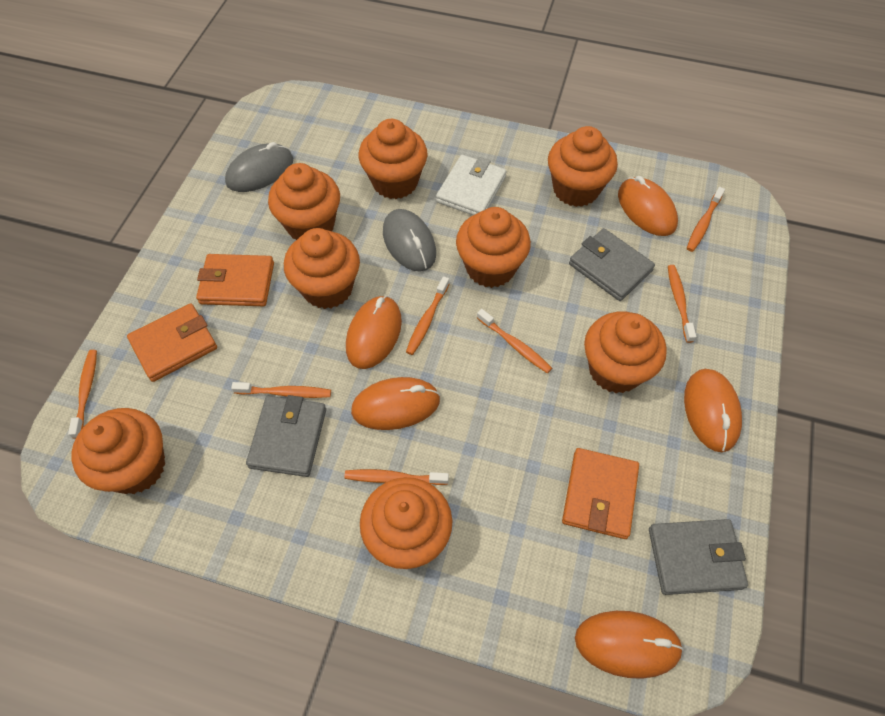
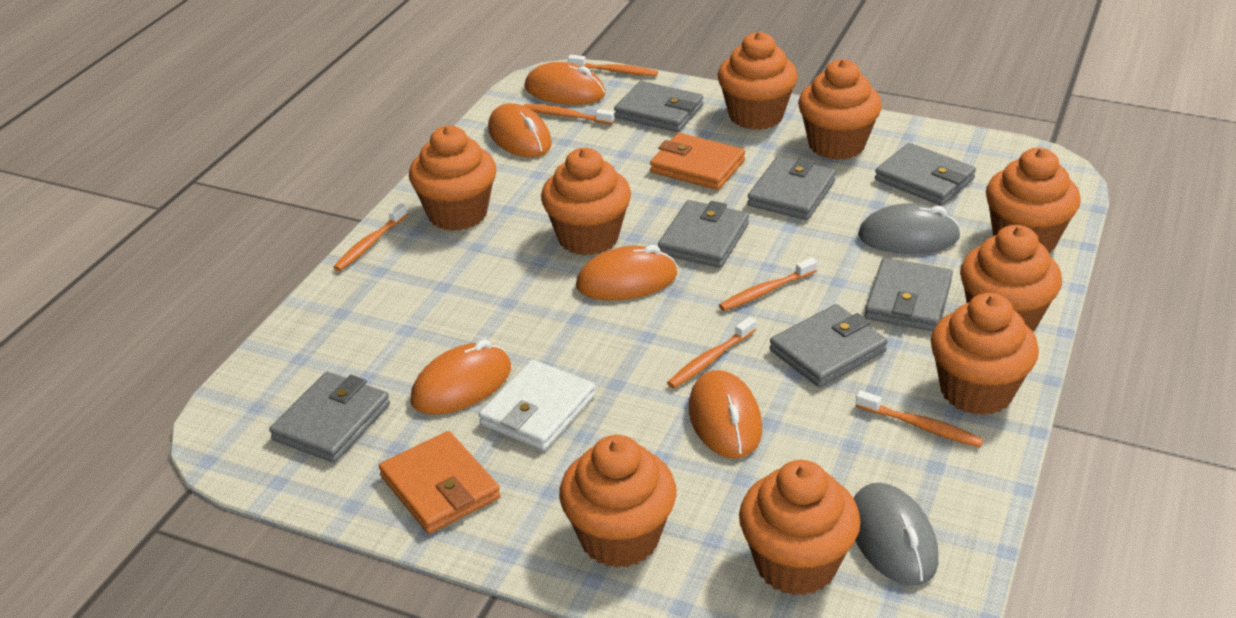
grey wallet: 3 -> 7
orange cupcake: 8 -> 9
orange toothbrush: 7 -> 6
orange wallet: 3 -> 2

